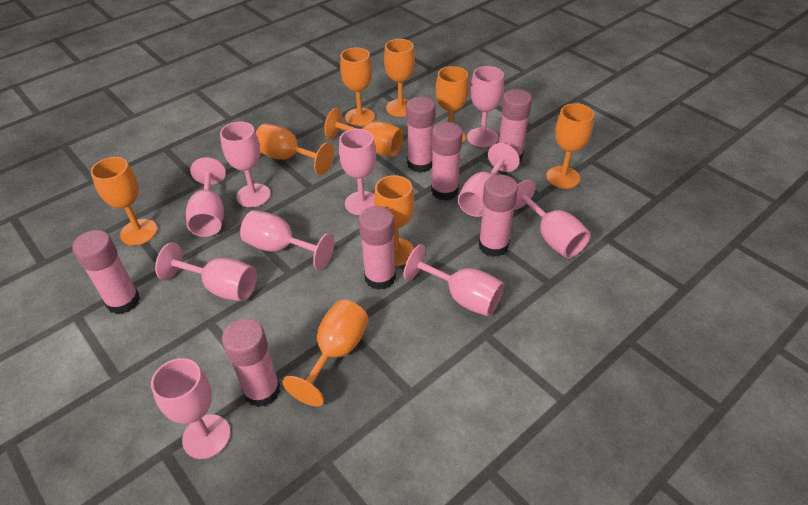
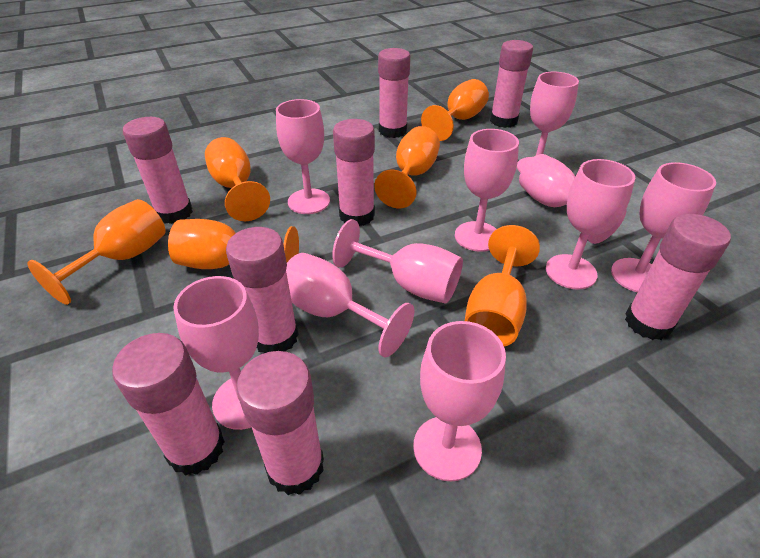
orange goblet: 9 -> 6
pink glue stick: 7 -> 8

